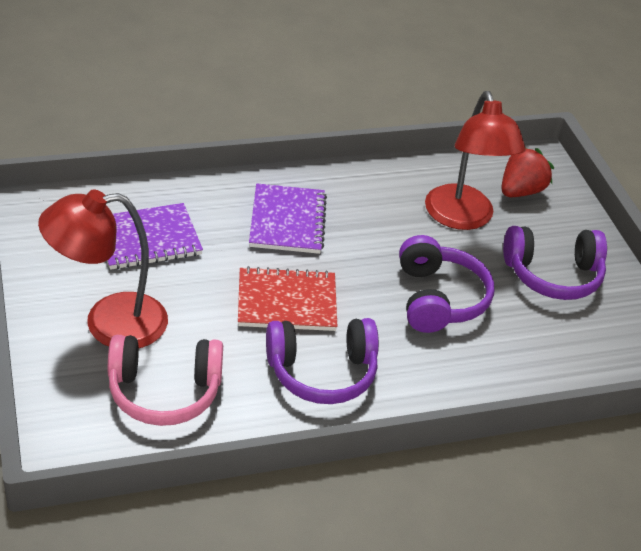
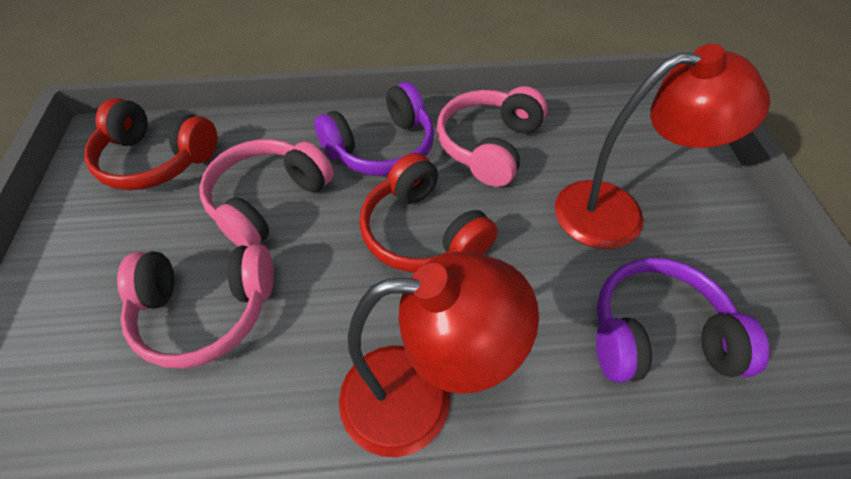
pink headphones: 1 -> 3
purple headphones: 3 -> 2
purple notebook: 2 -> 0
red headphones: 0 -> 2
red notebook: 1 -> 0
red strawberry: 1 -> 0

